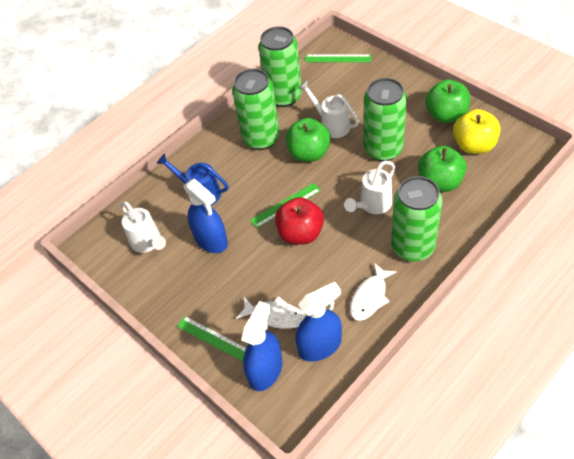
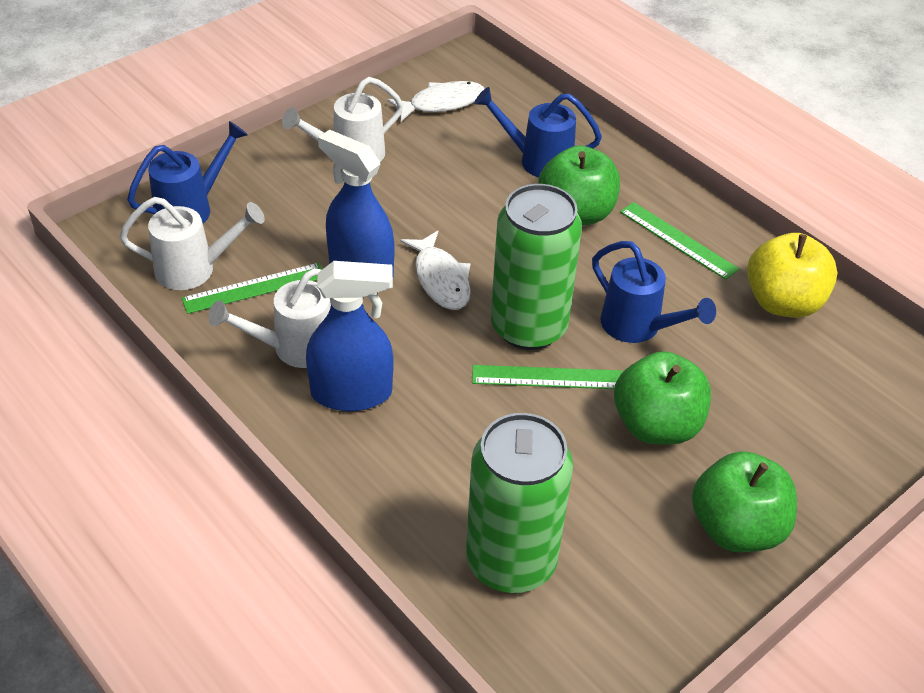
blue spray bottle: 3 -> 2
blue watering can: 1 -> 3
green can: 4 -> 2
red apple: 1 -> 0

